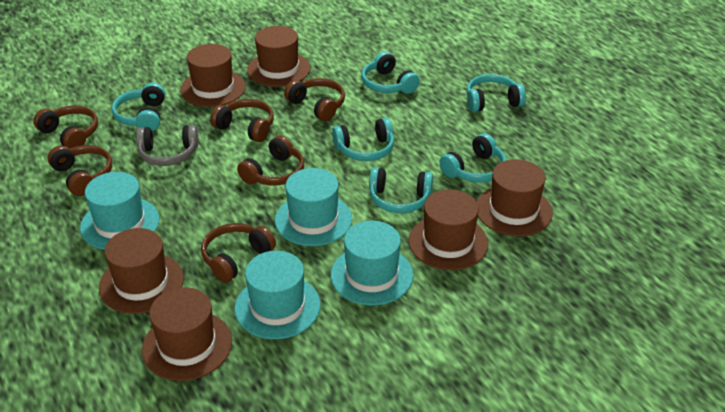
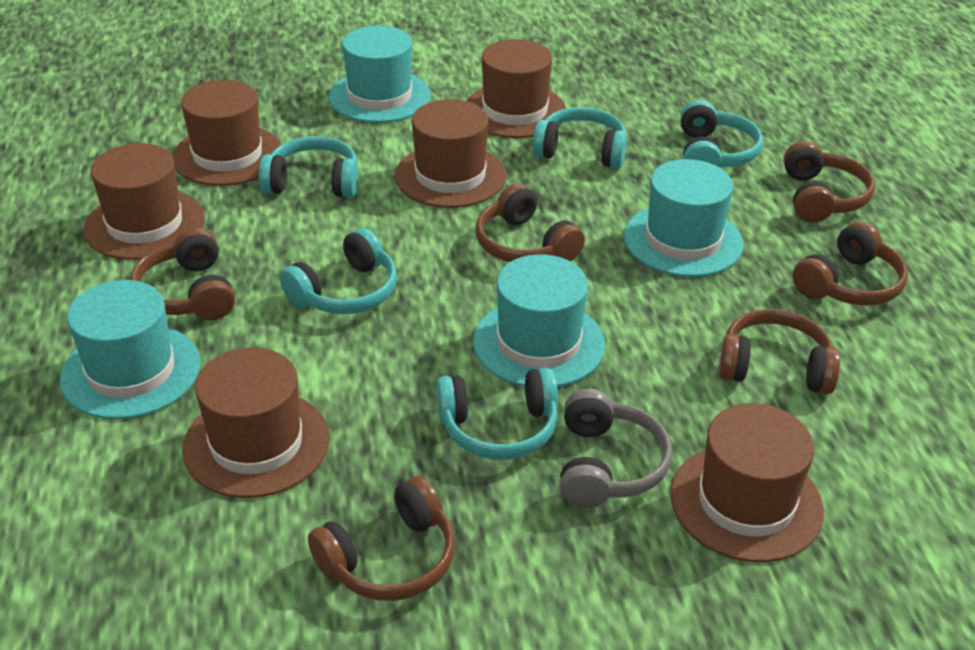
turquoise headphones: 6 -> 5

